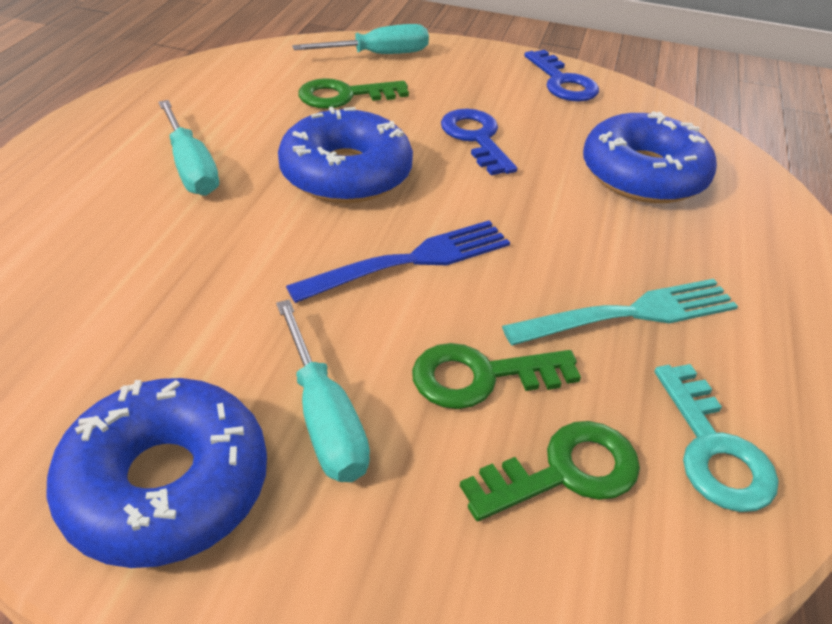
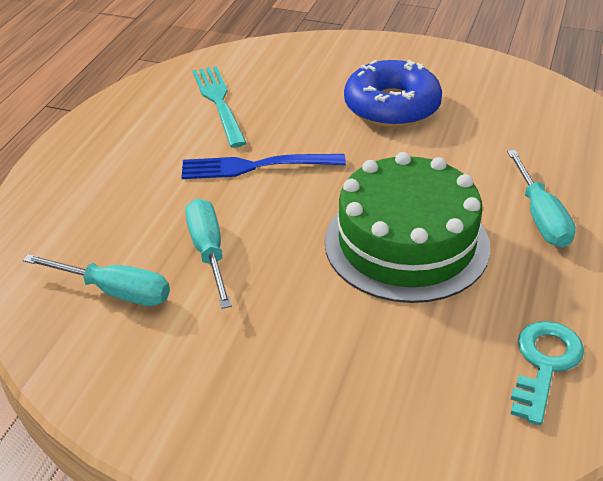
blue donut: 3 -> 1
blue key: 2 -> 0
green cake: 0 -> 1
green key: 3 -> 0

